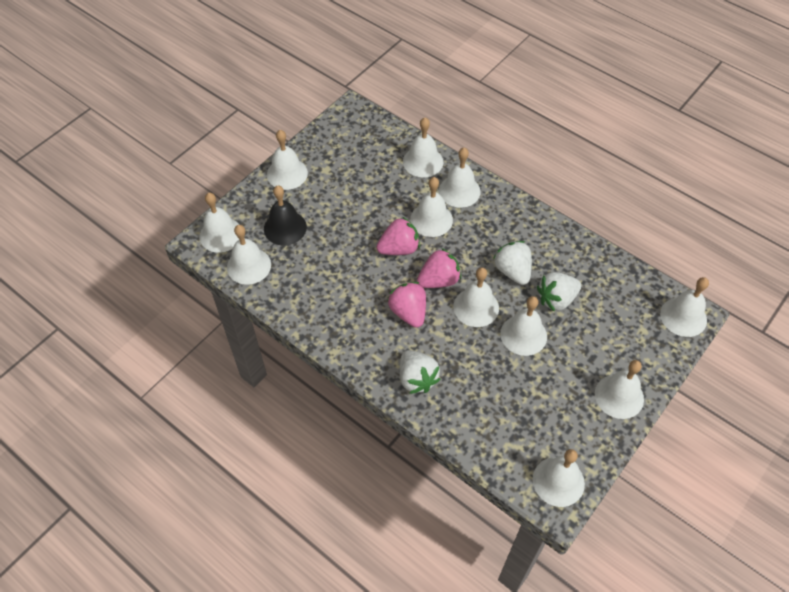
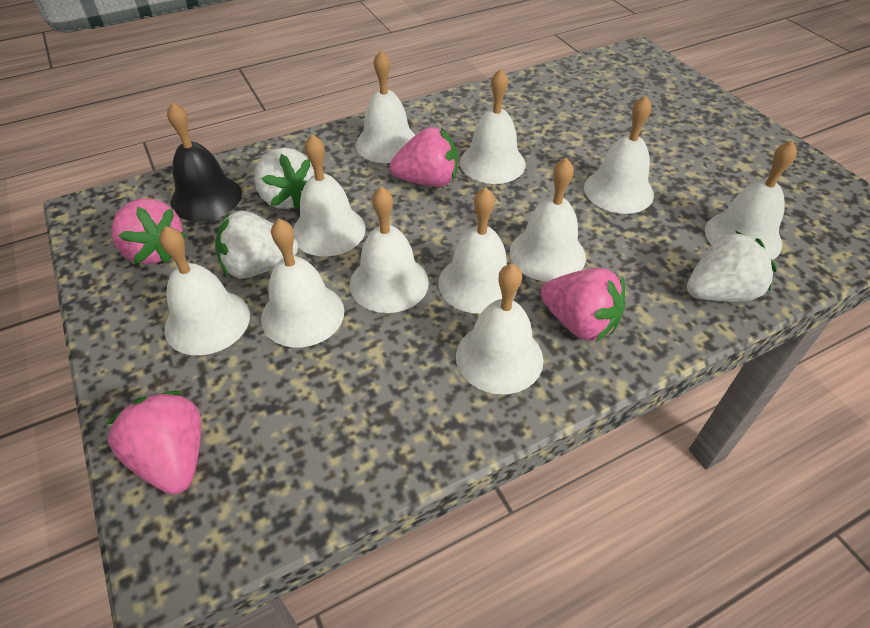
pink strawberry: 3 -> 4

